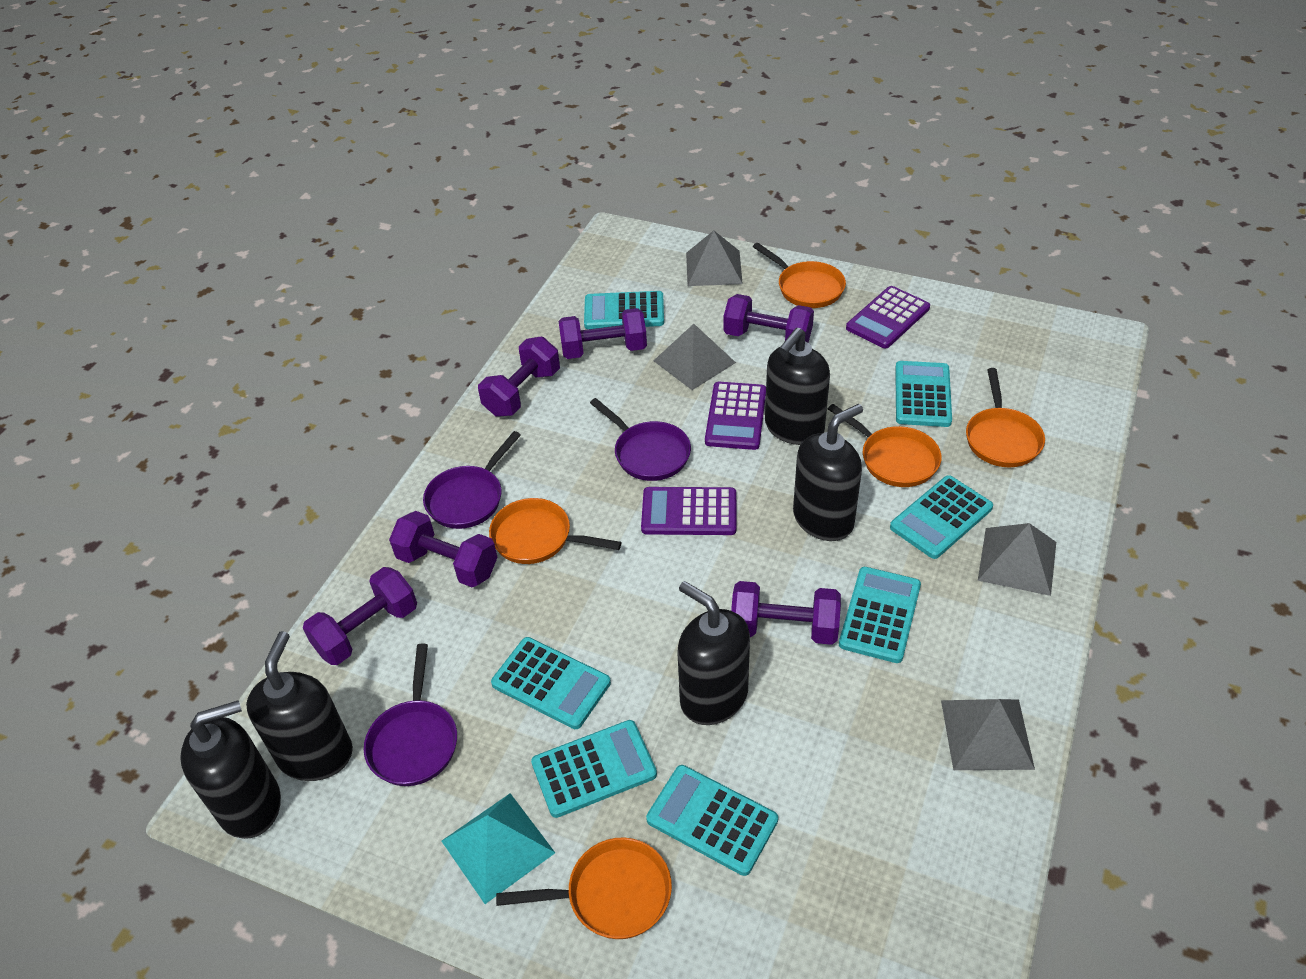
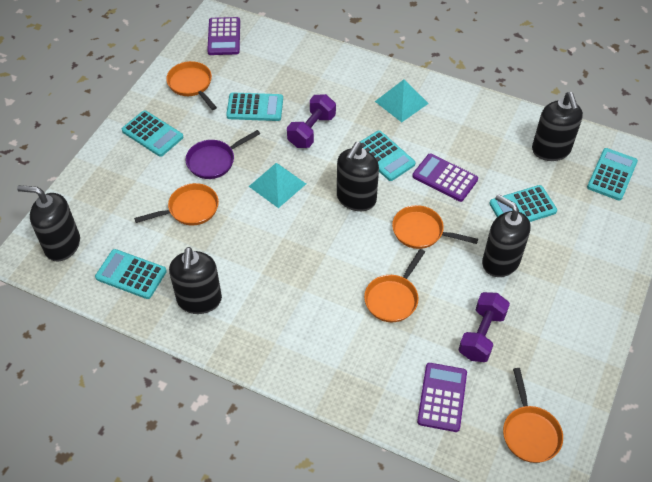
grey pyramid: 4 -> 0
purple dumbbell: 6 -> 2
purple pan: 3 -> 1
turquoise calculator: 7 -> 6
turquoise pyramid: 1 -> 2

